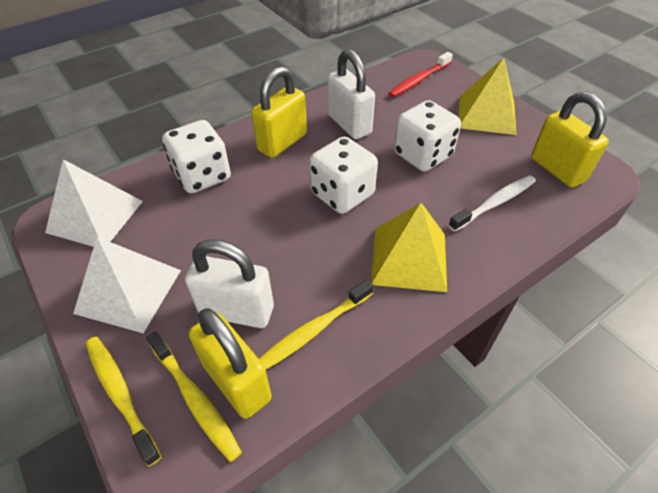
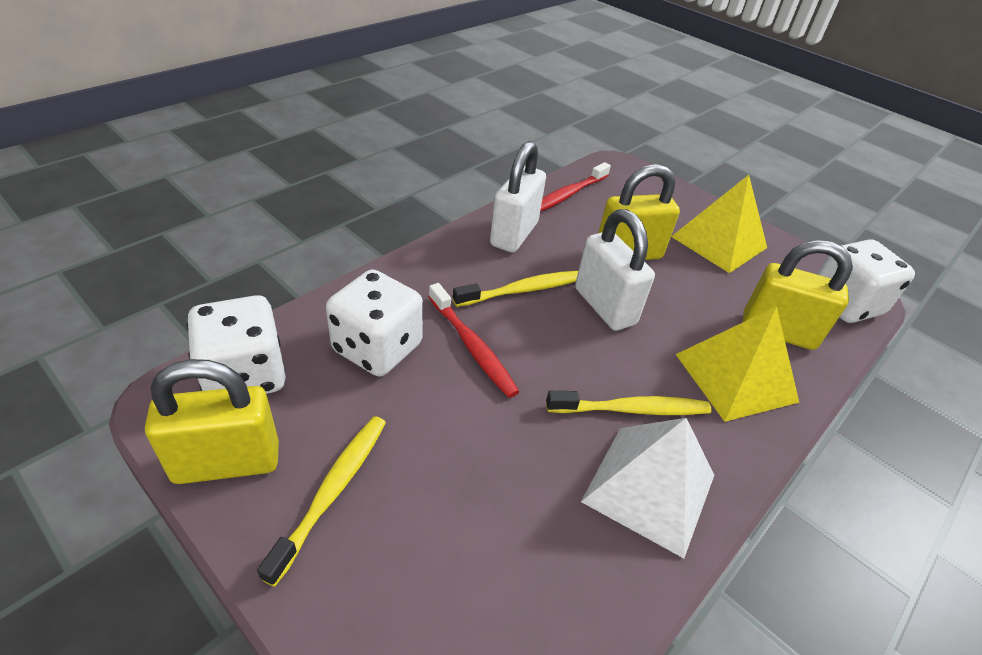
red toothbrush: 1 -> 2
white pyramid: 2 -> 1
white toothbrush: 1 -> 0

